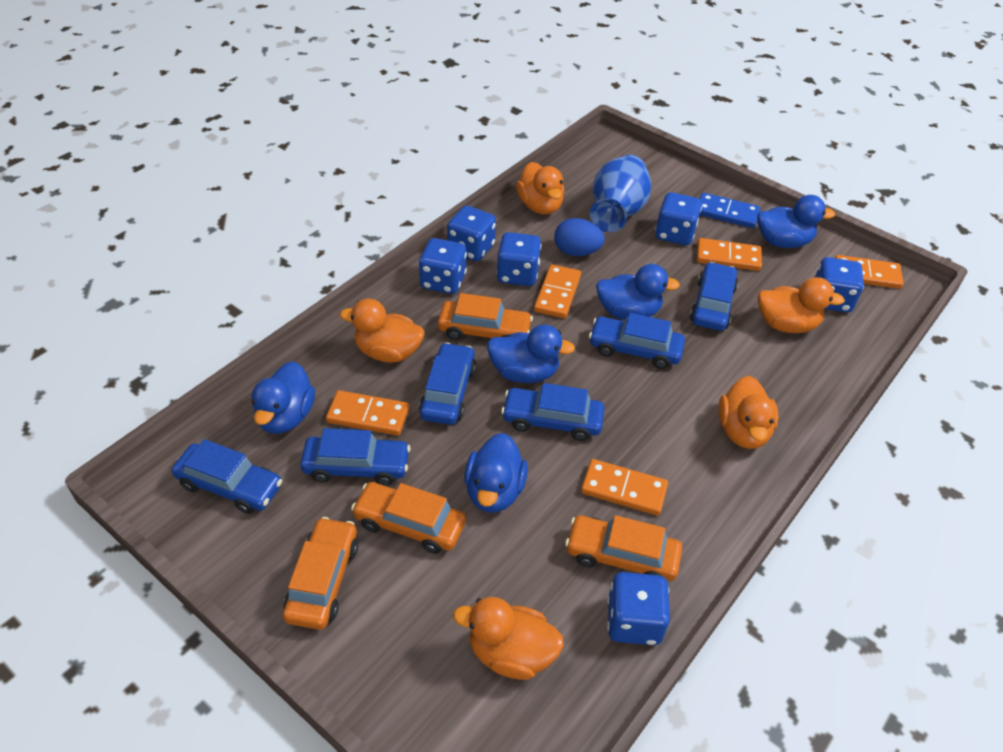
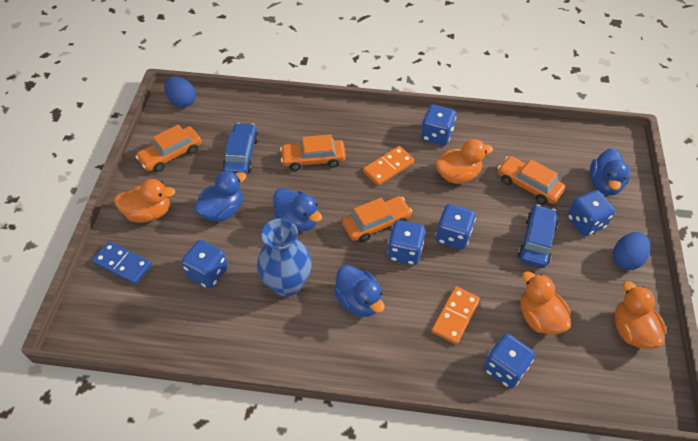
blue car: 6 -> 2
blue duck: 5 -> 4
blue egg: 1 -> 2
orange domino: 5 -> 2
orange duck: 5 -> 4

